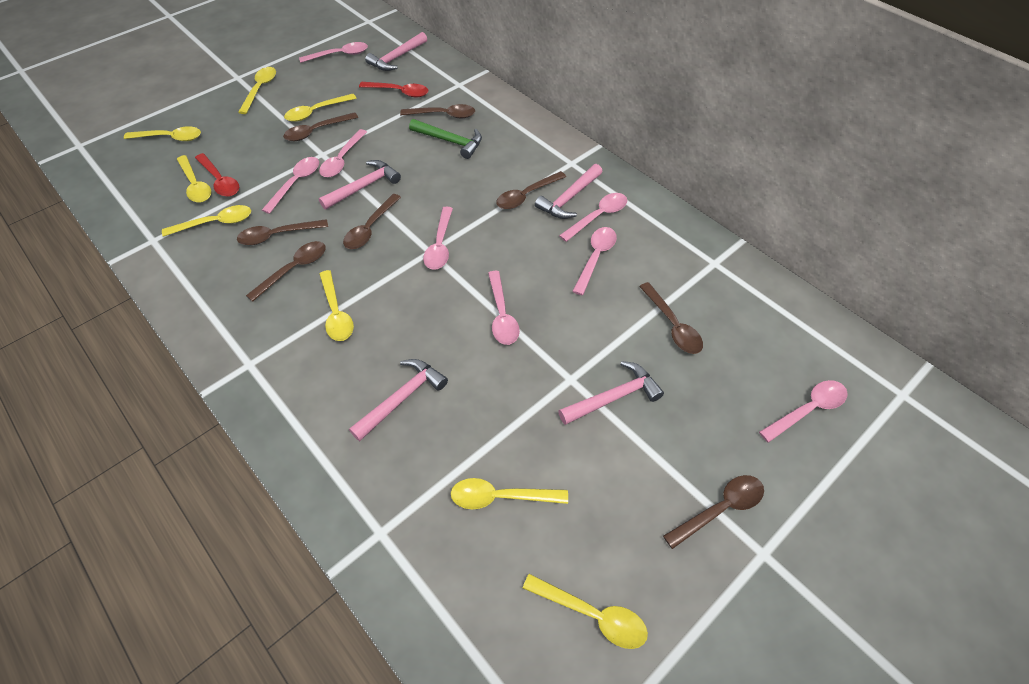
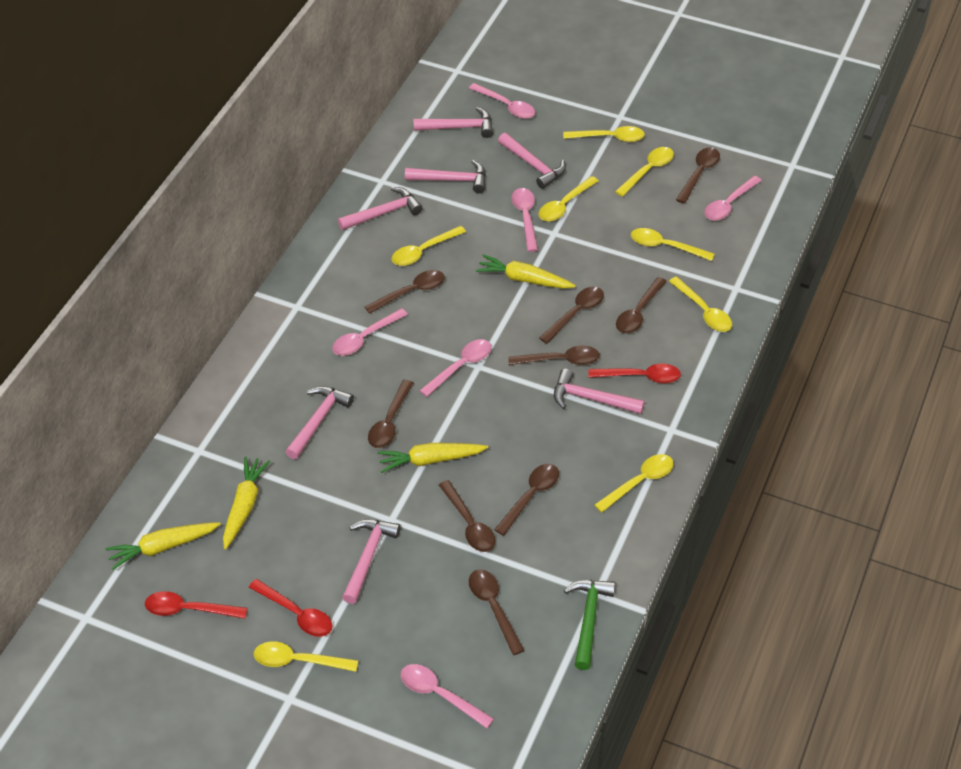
brown spoon: 8 -> 9
pink hammer: 5 -> 7
pink spoon: 8 -> 6
red spoon: 2 -> 3
yellow carrot: 0 -> 4

